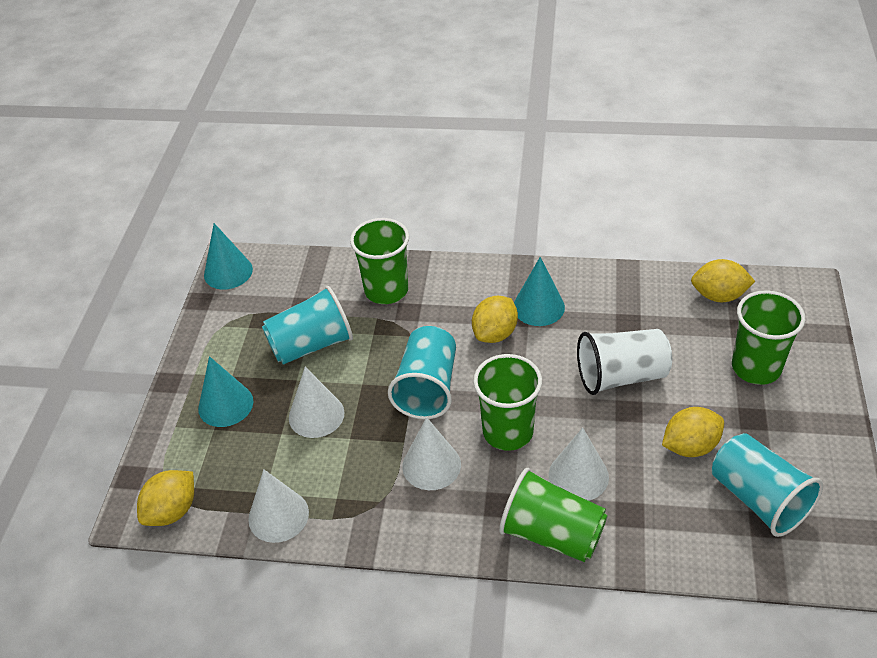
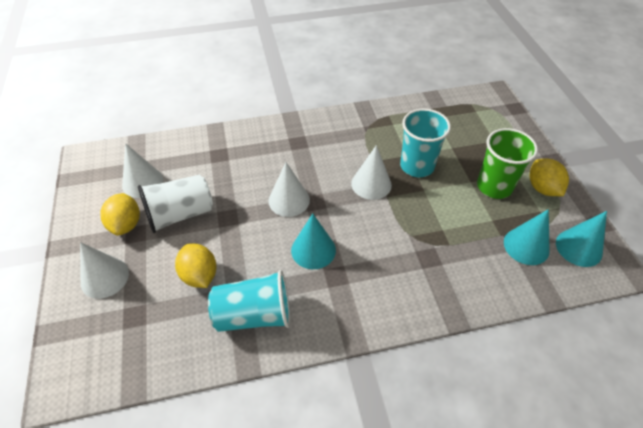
green cup: 4 -> 1
turquoise cup: 3 -> 2
yellow lemon: 4 -> 3

